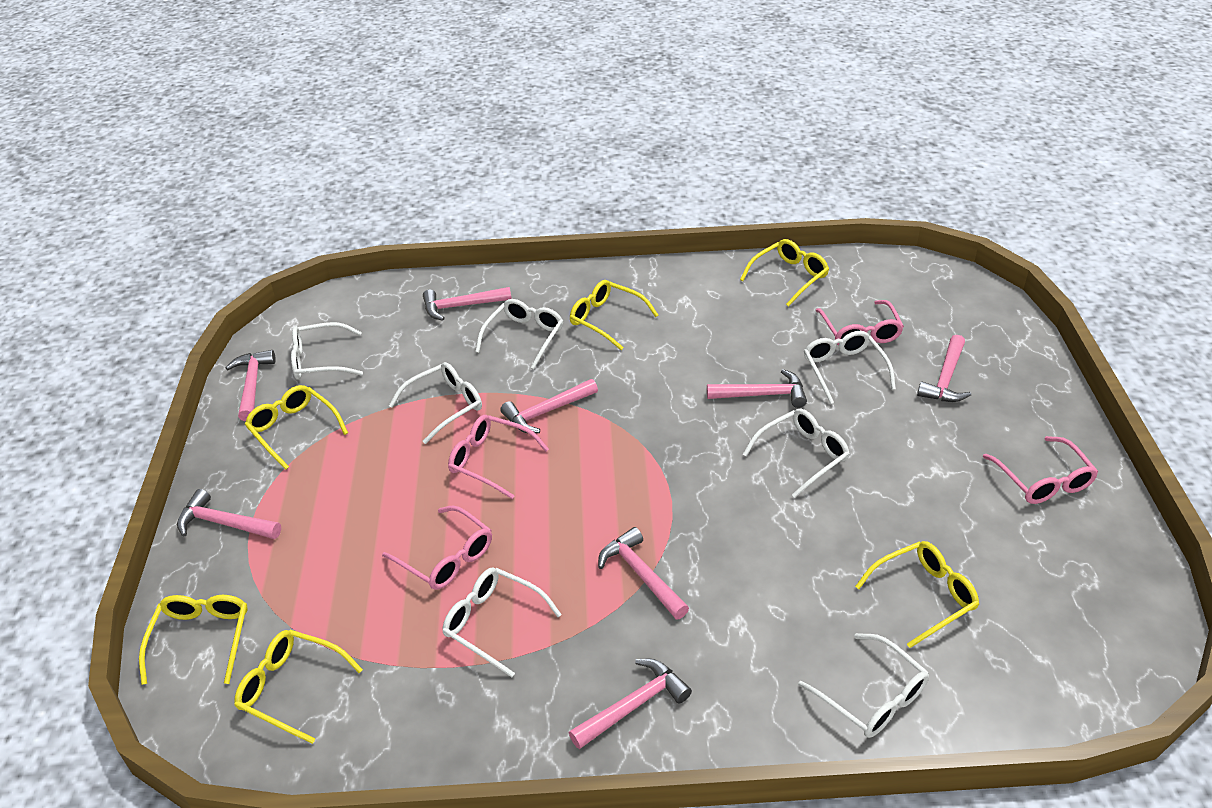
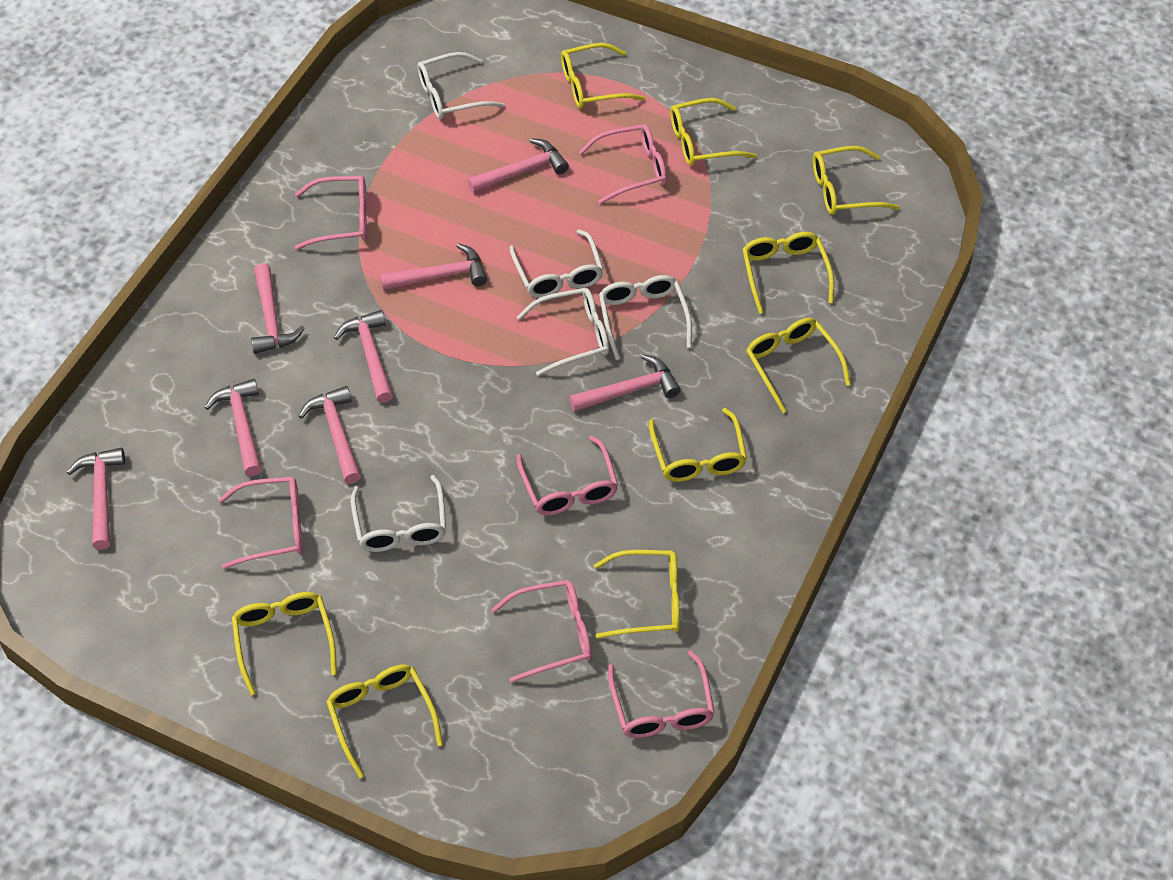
pink glasses: 4 -> 6
white glasses: 7 -> 5
yellow glasses: 6 -> 9

